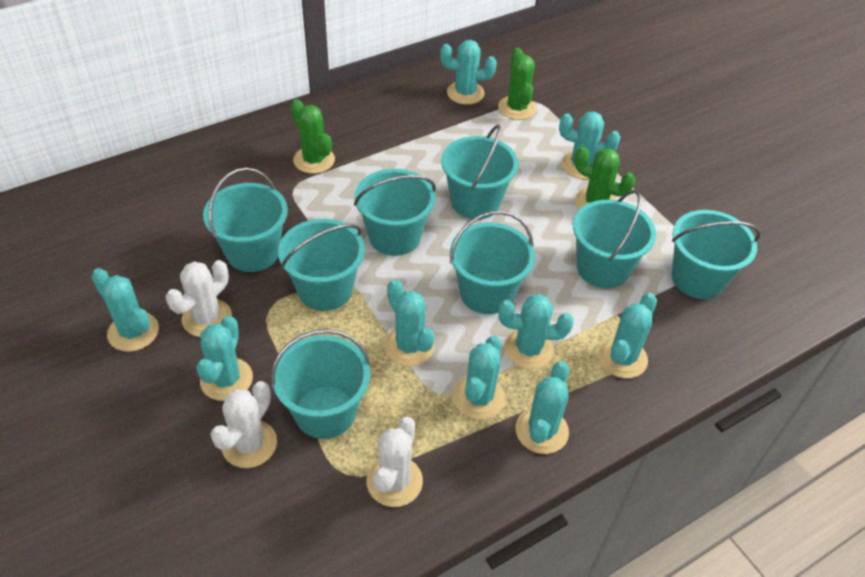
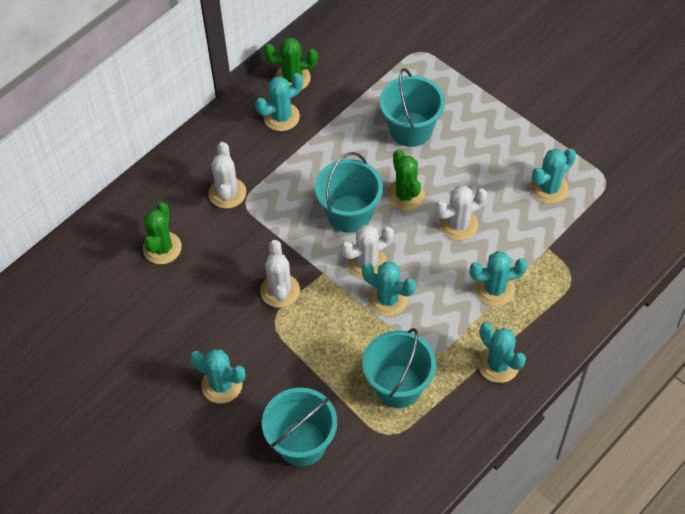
turquoise bucket: 8 -> 4
turquoise cactus: 9 -> 6
white cactus: 3 -> 4

